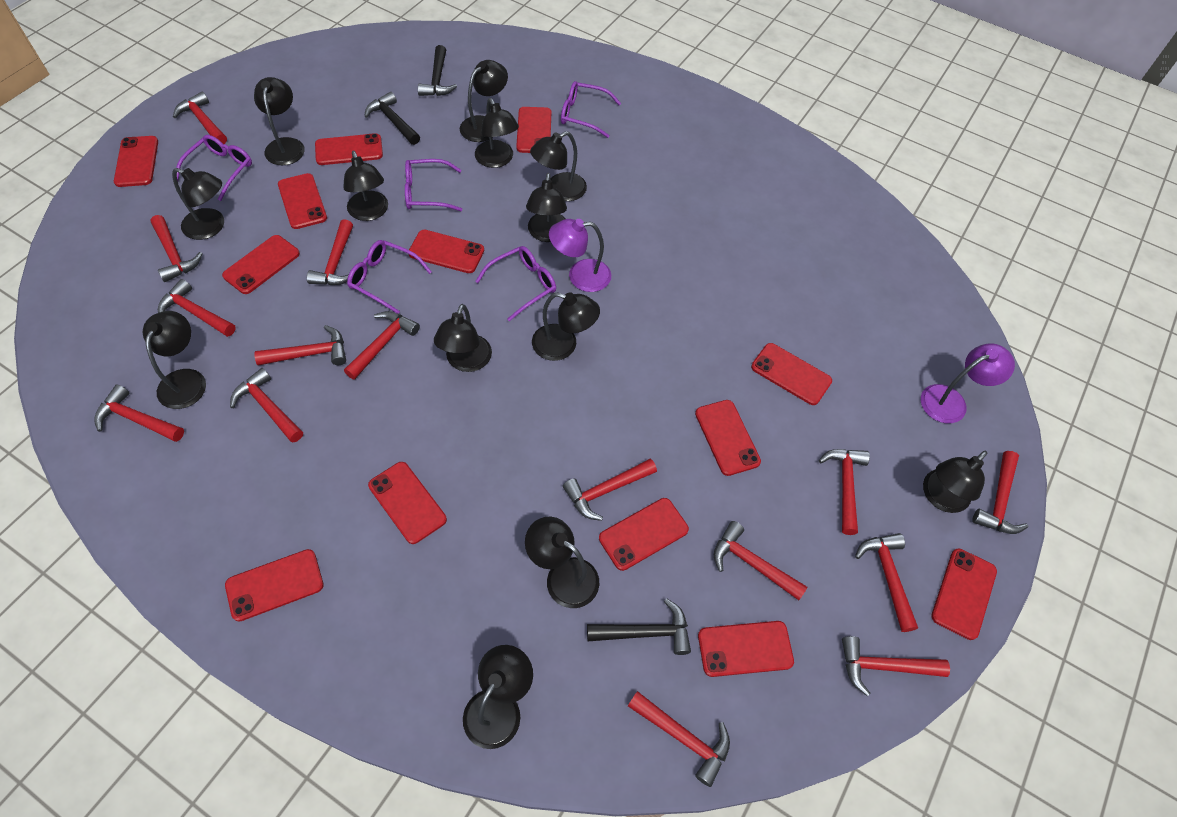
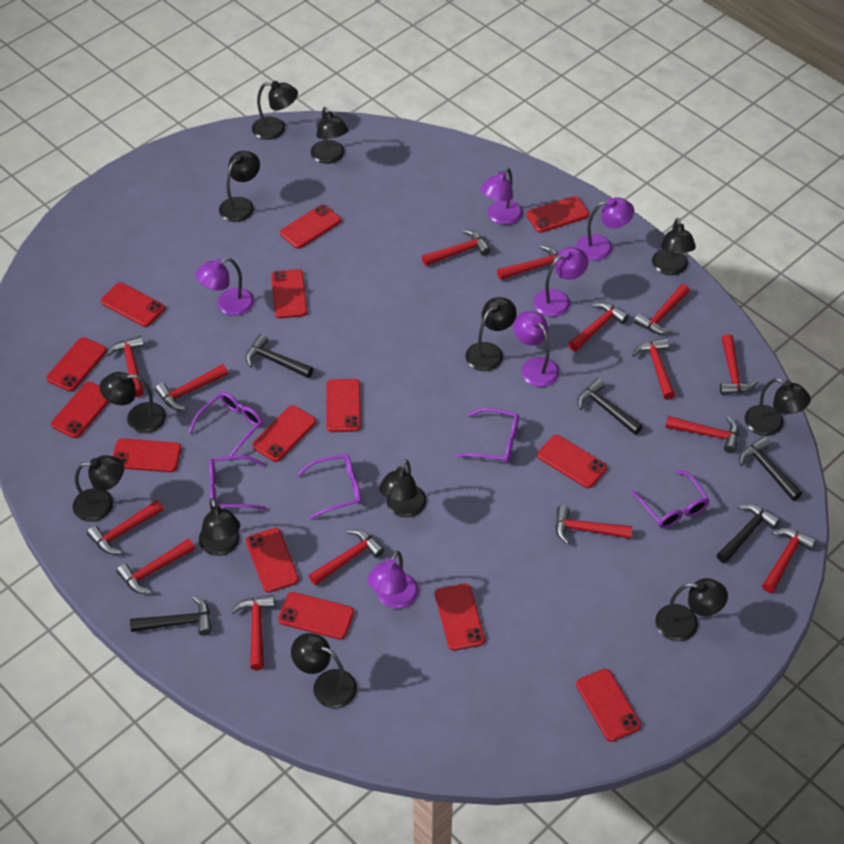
black hammer: 3 -> 5
black lamp: 13 -> 12
purple lamp: 2 -> 6
red phone: 13 -> 14

